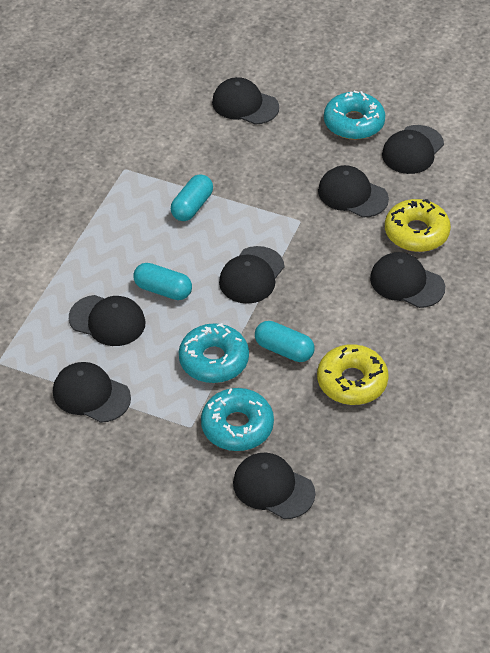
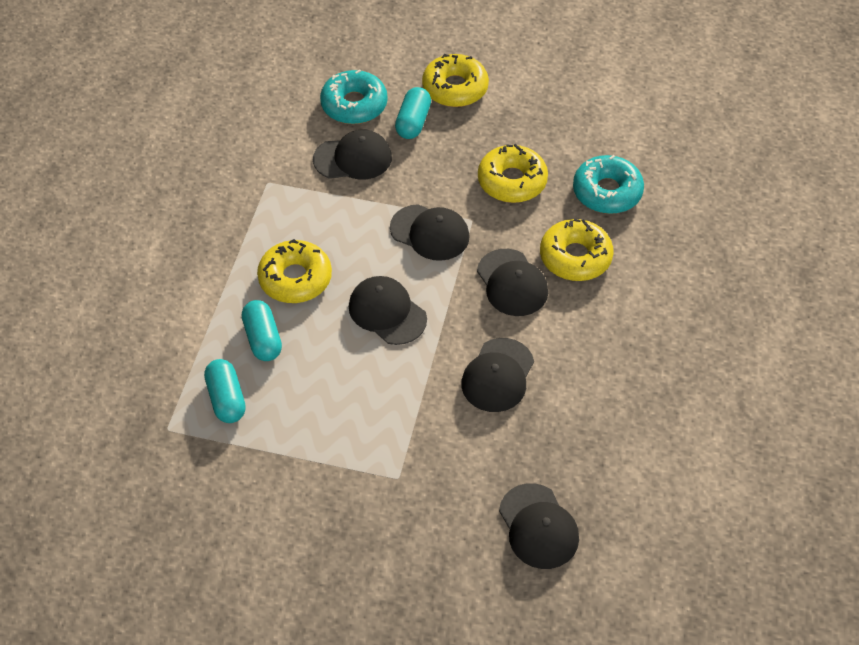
black cap: 8 -> 6
turquoise donut: 3 -> 2
yellow donut: 2 -> 4

